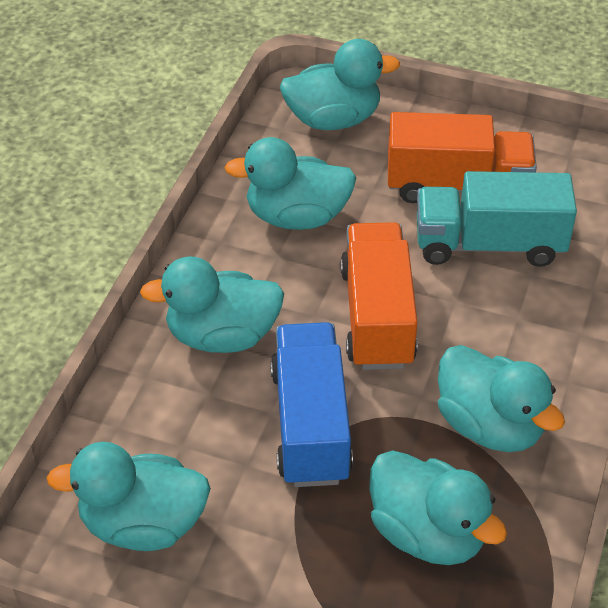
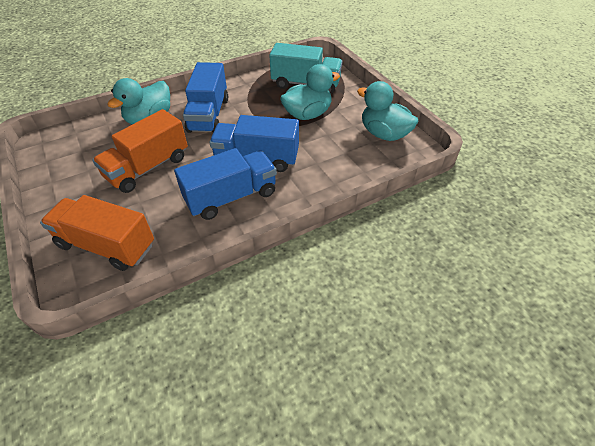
blue truck: 1 -> 3
turquoise duck: 6 -> 3

